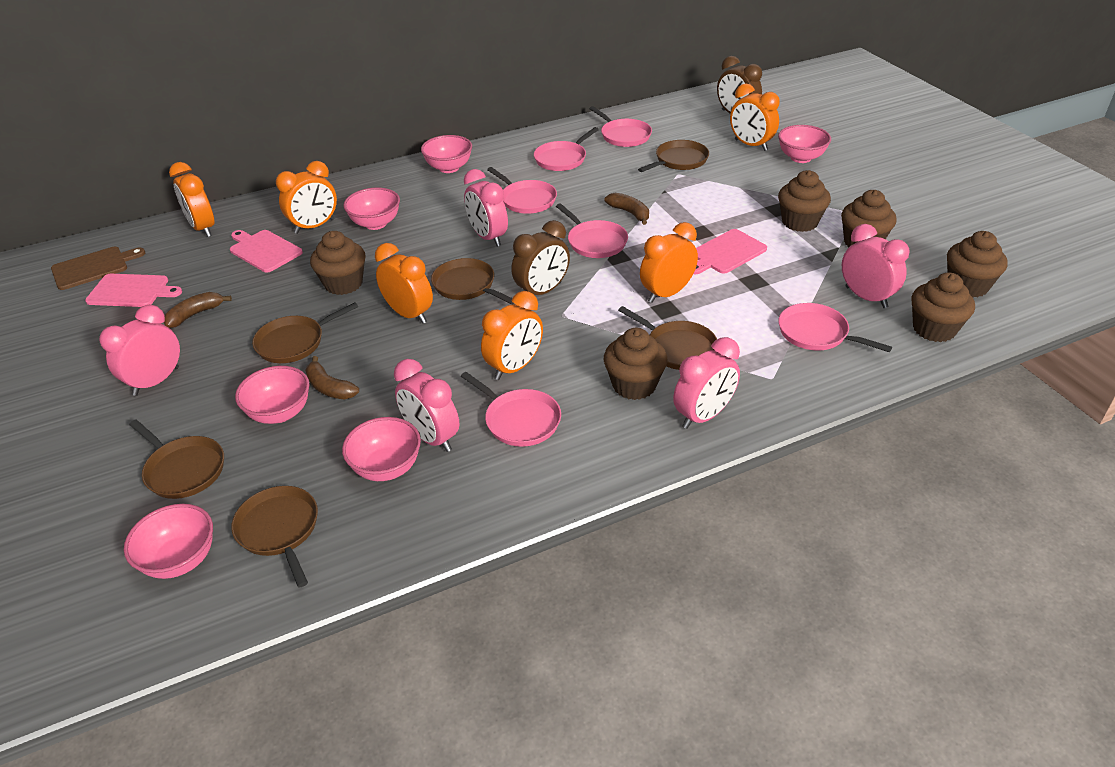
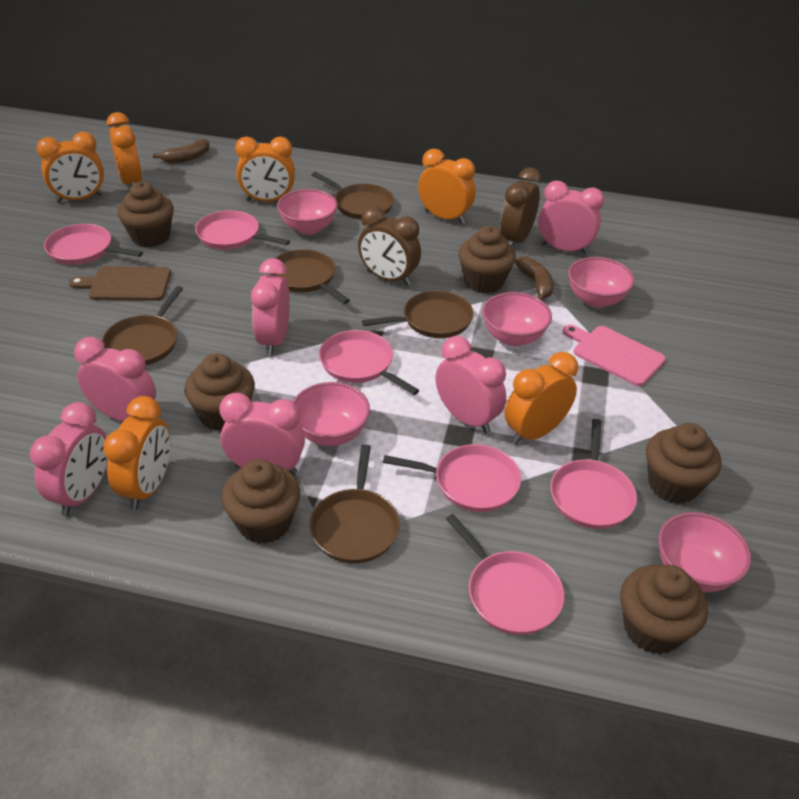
brown banana: 3 -> 2
brown pan: 6 -> 5
pink bowl: 6 -> 5
pink clock: 5 -> 6
pink cutting board: 3 -> 1

